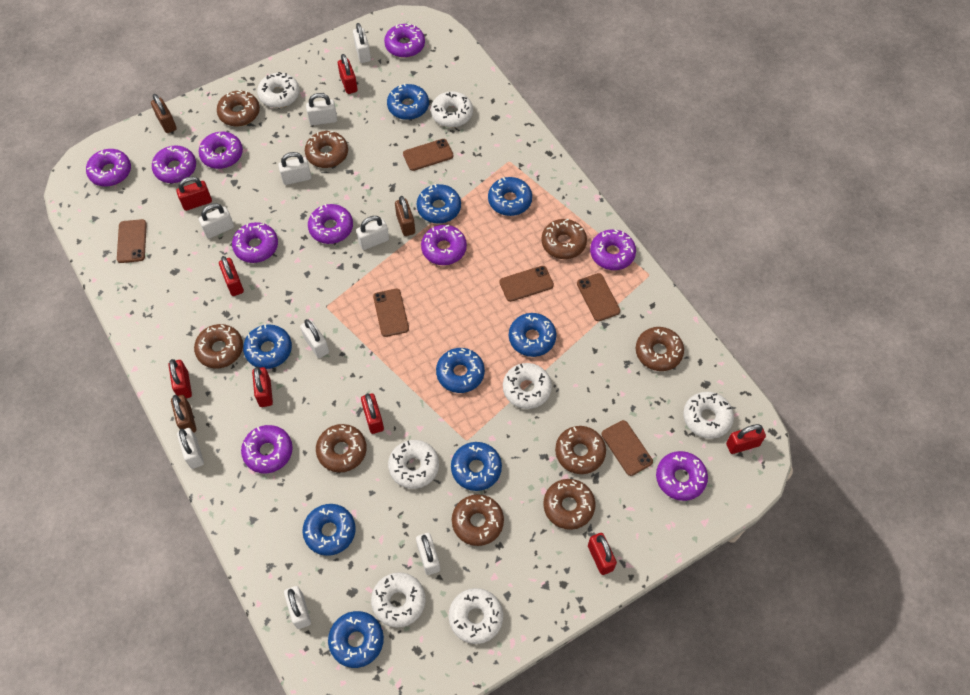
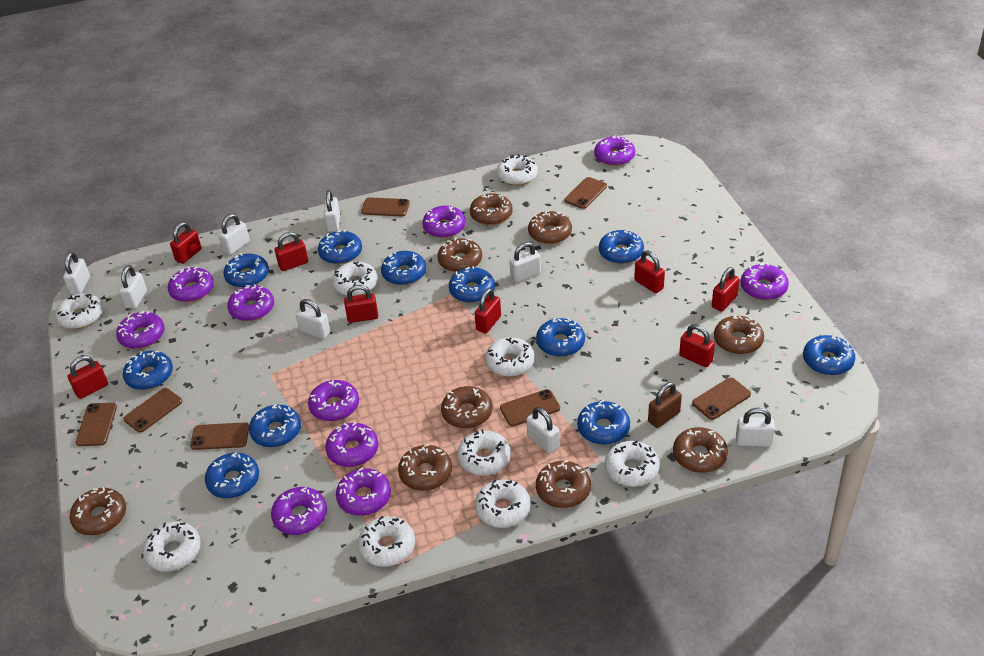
blue donut: 9 -> 11
brown padlock: 3 -> 1
brown phone: 6 -> 7
white donut: 7 -> 9
white padlock: 9 -> 8

